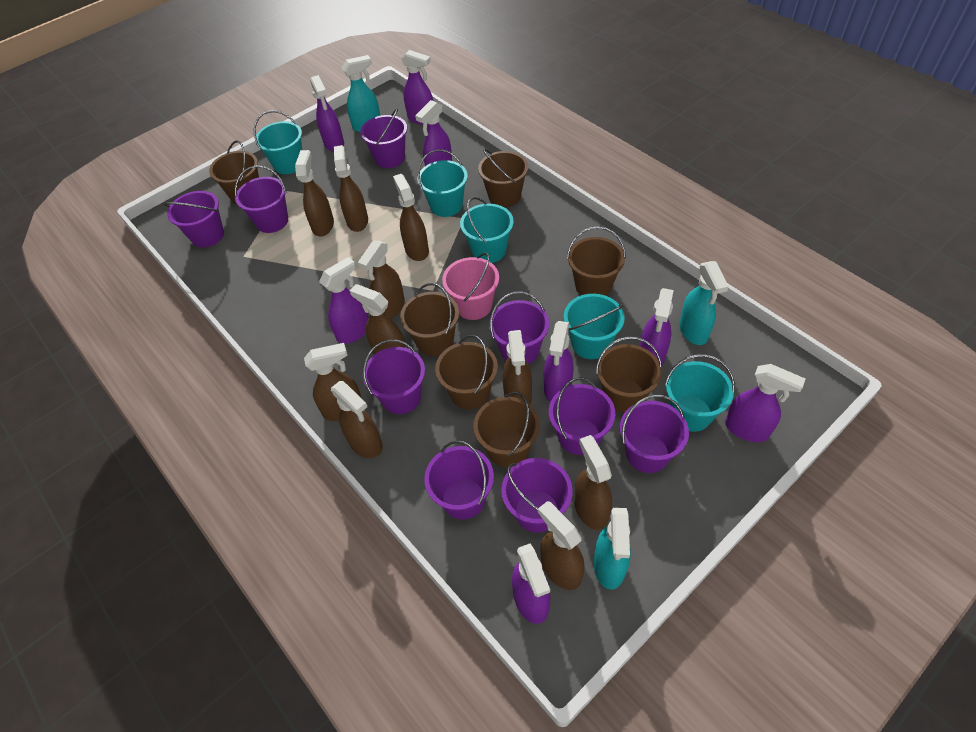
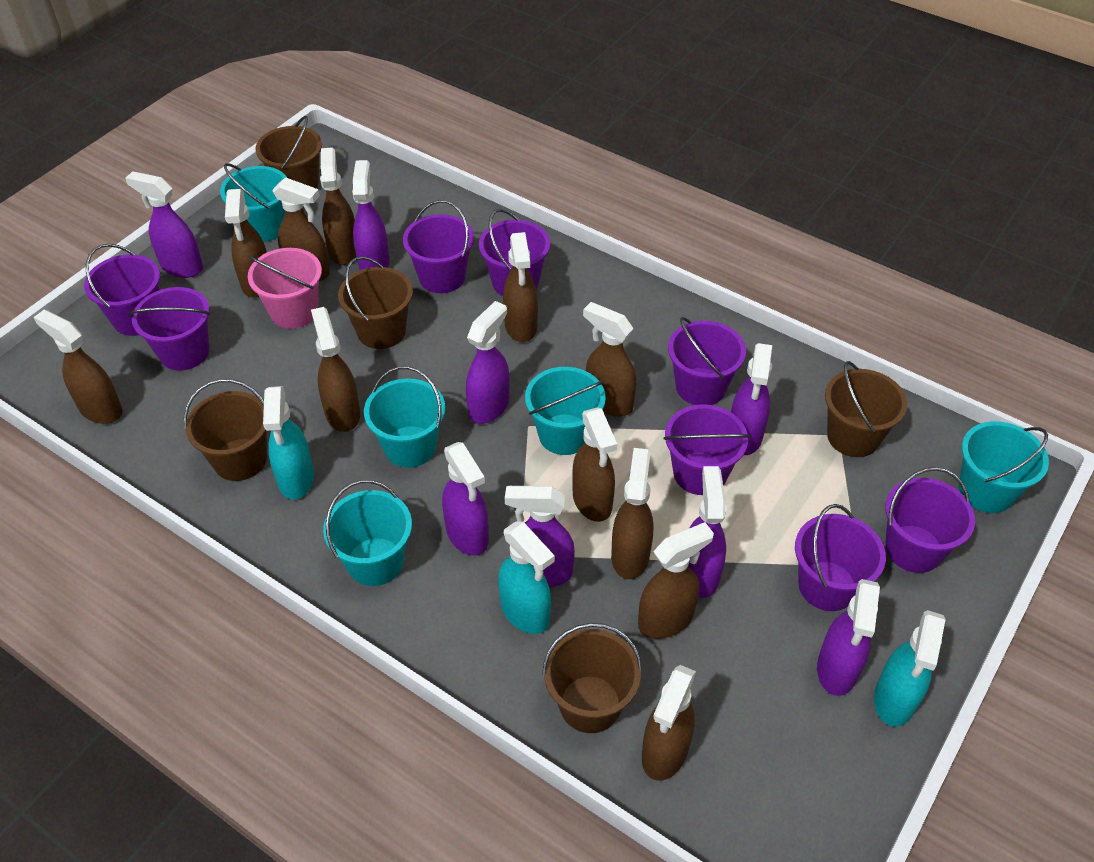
brown bucket: 7 -> 5
brown spray bottle: 10 -> 11
purple bucket: 9 -> 8

